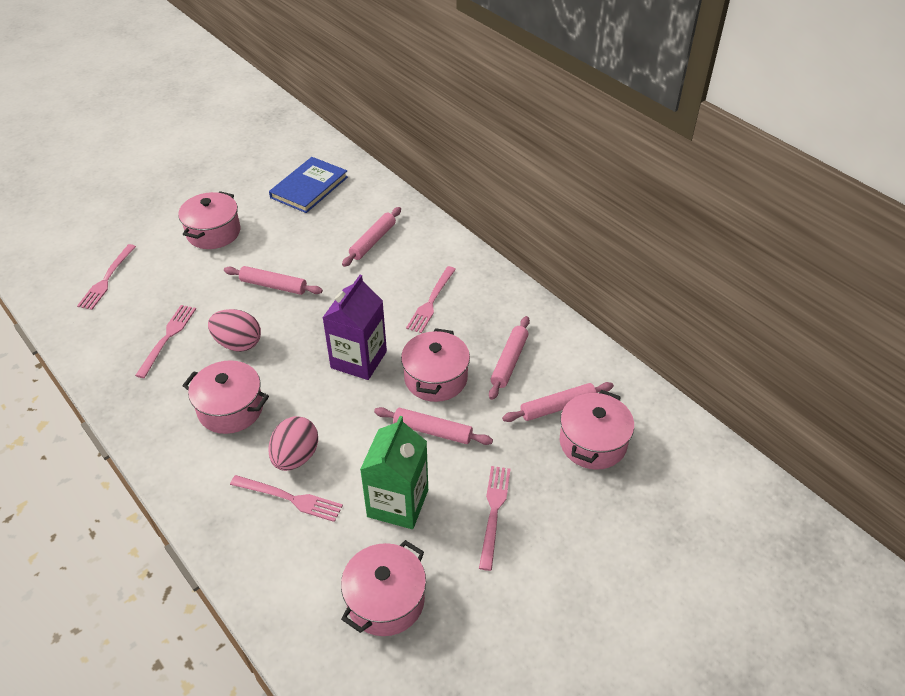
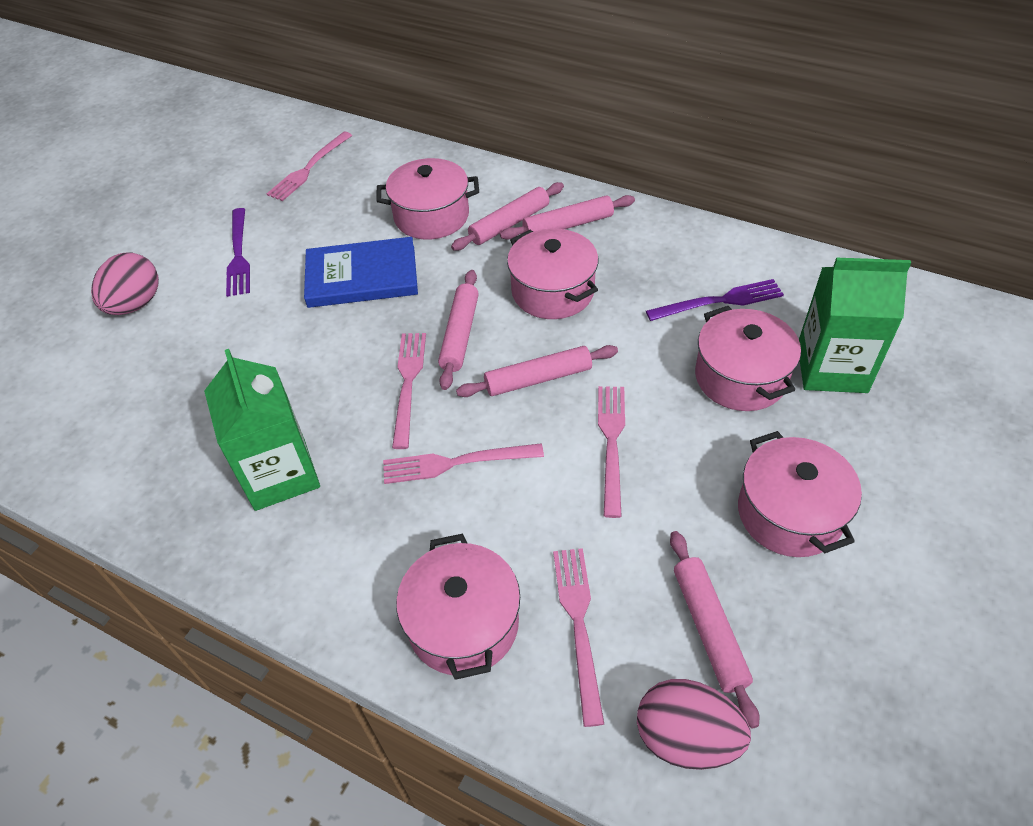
green carton: 1 -> 2
purple carton: 1 -> 0
purple fork: 0 -> 2

